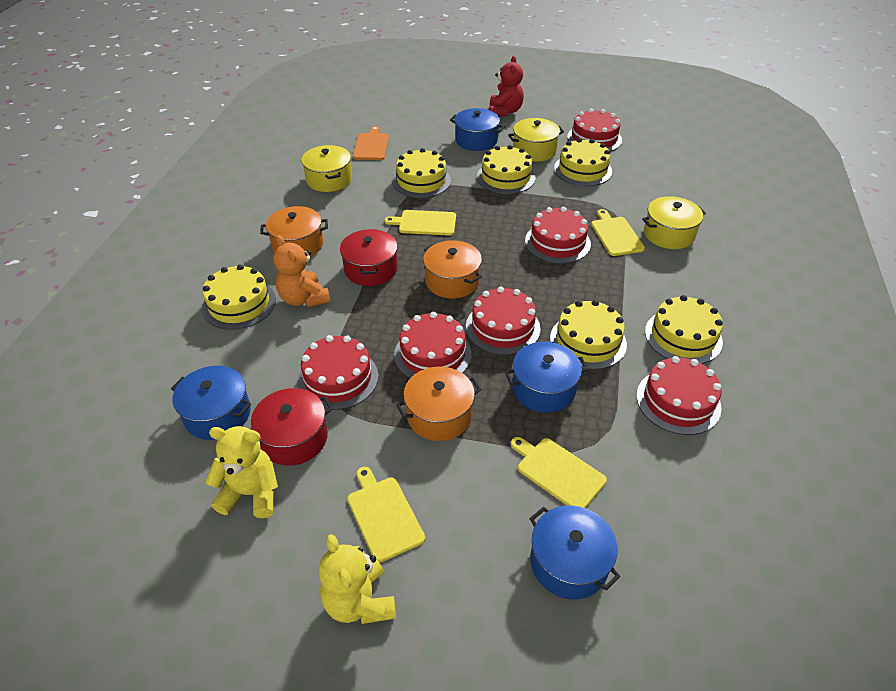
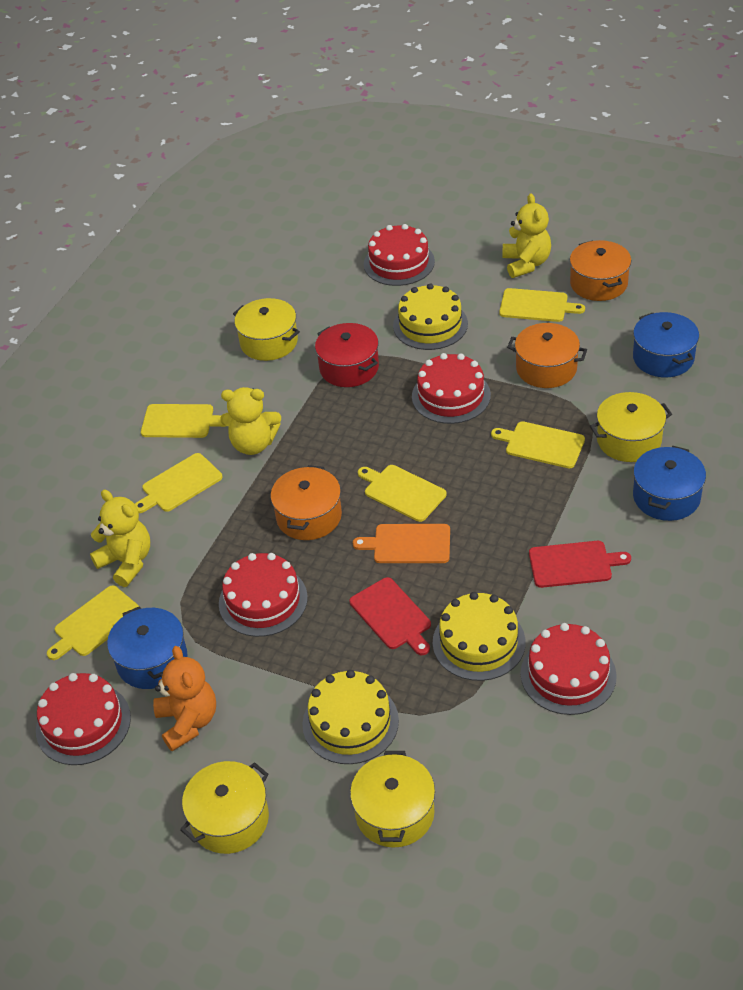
blue pot: 4 -> 3
red cake: 6 -> 5
red cutting board: 0 -> 2
red pot: 2 -> 1
red teddy bear: 1 -> 0
yellow cake: 6 -> 3
yellow cutting board: 4 -> 6
yellow pot: 3 -> 4
yellow teddy bear: 2 -> 3

